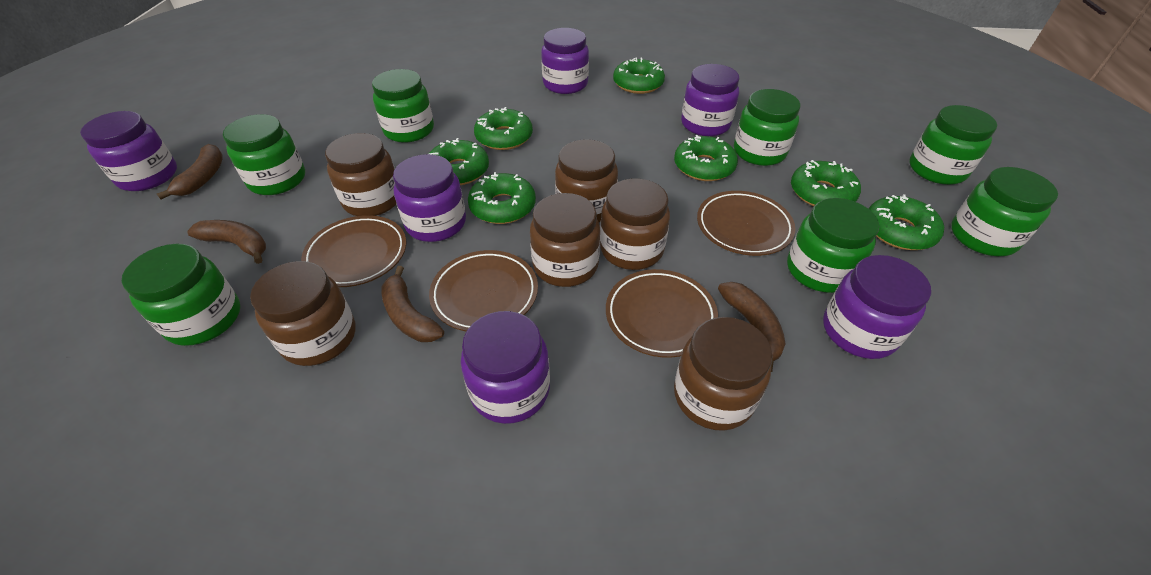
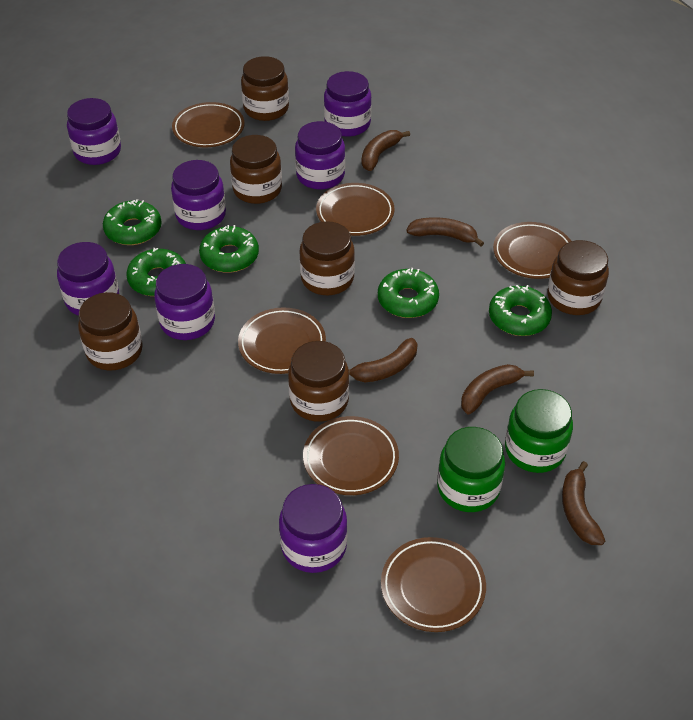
brown banana: 4 -> 5
brown plate: 4 -> 6
green donut: 7 -> 5
green jar: 7 -> 2
purple jar: 6 -> 7

